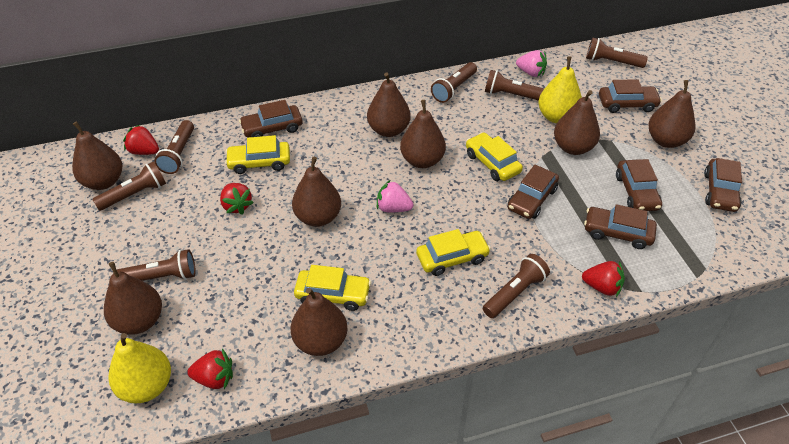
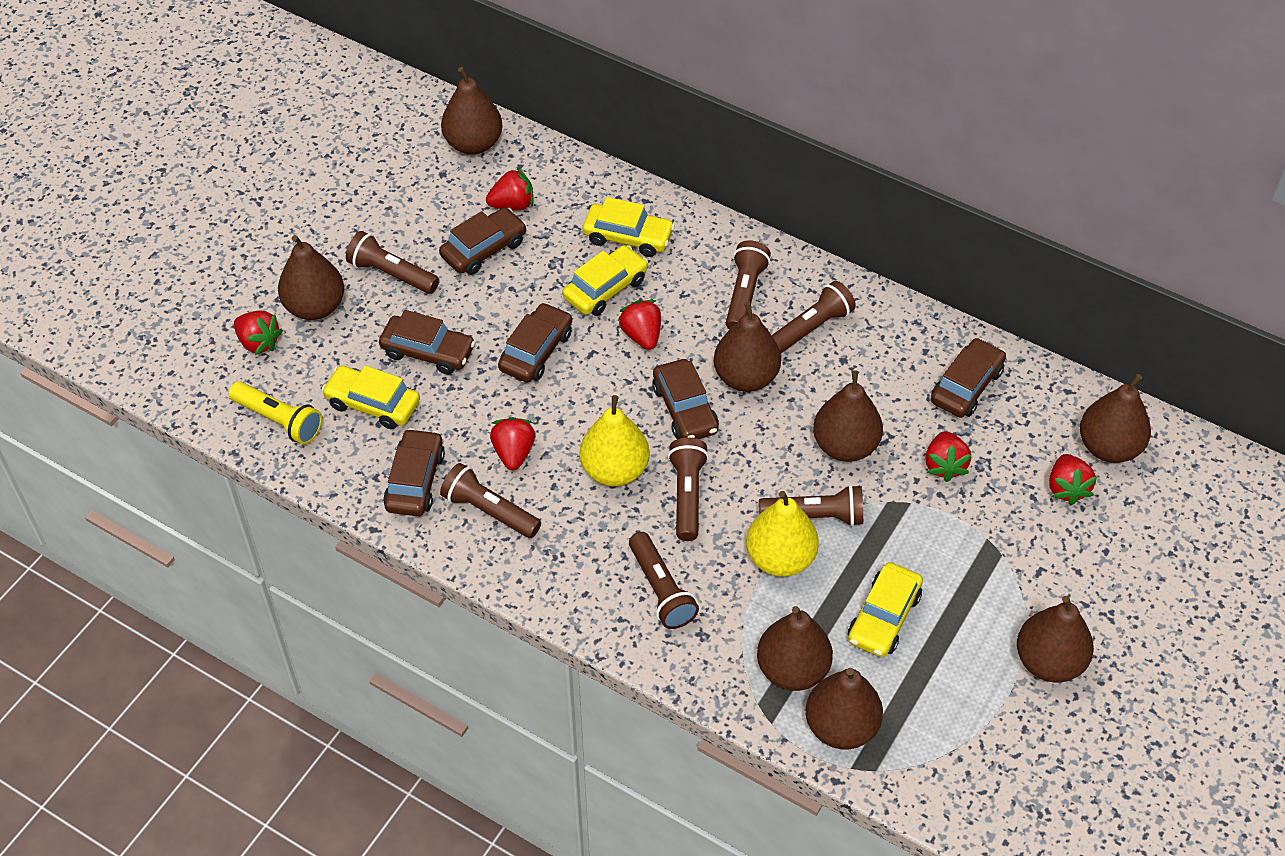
pink strawberry: 2 -> 0
red strawberry: 4 -> 6
yellow flashlight: 0 -> 1

